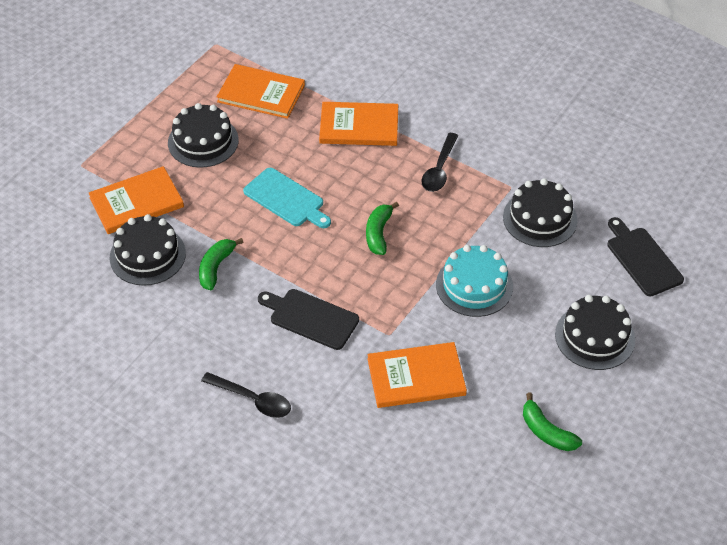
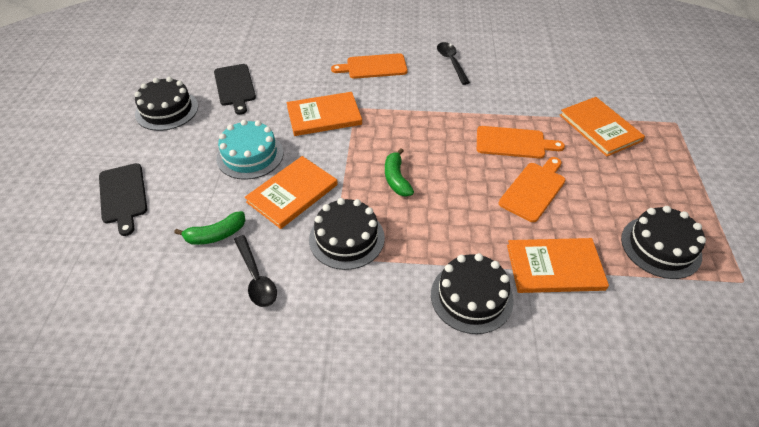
green banana: 3 -> 2
orange cutting board: 0 -> 3
turquoise cutting board: 1 -> 0

